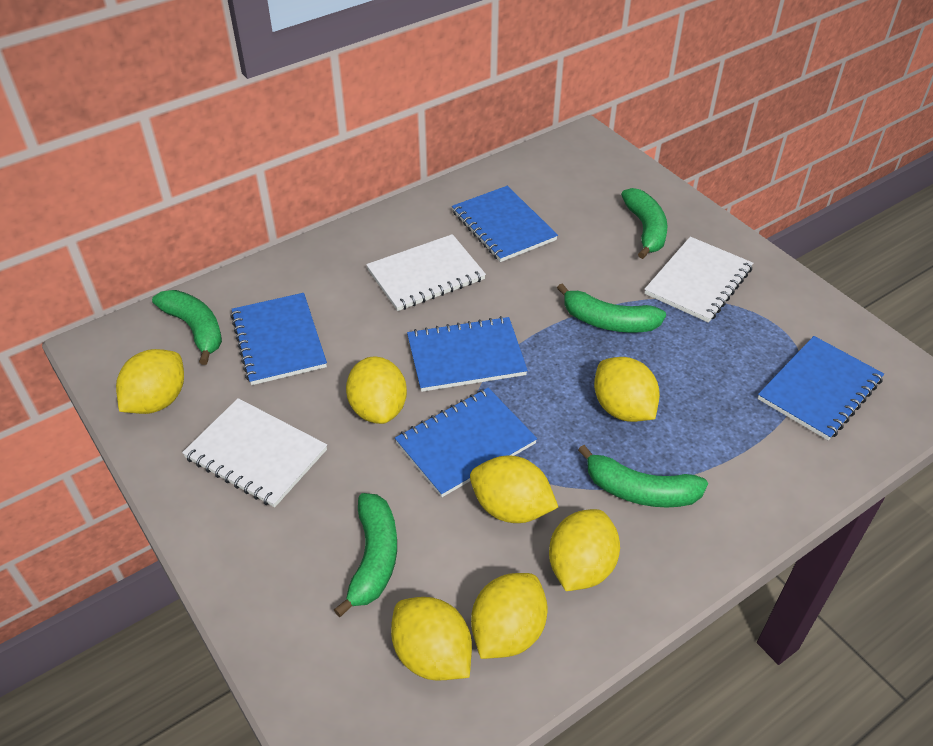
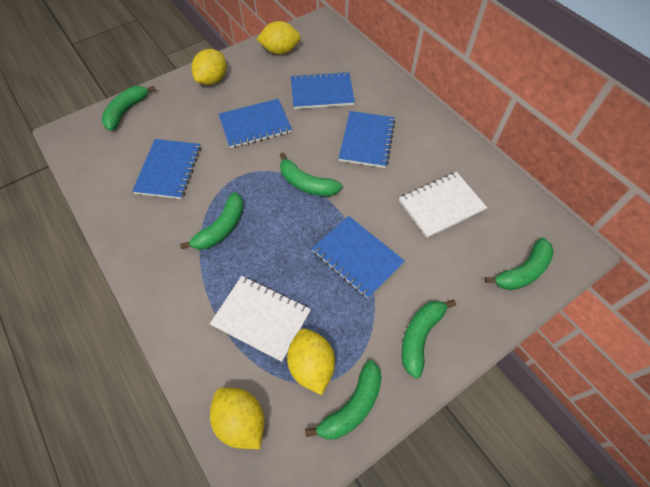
green banana: 5 -> 6
white notebook: 3 -> 2
yellow lemon: 7 -> 4

